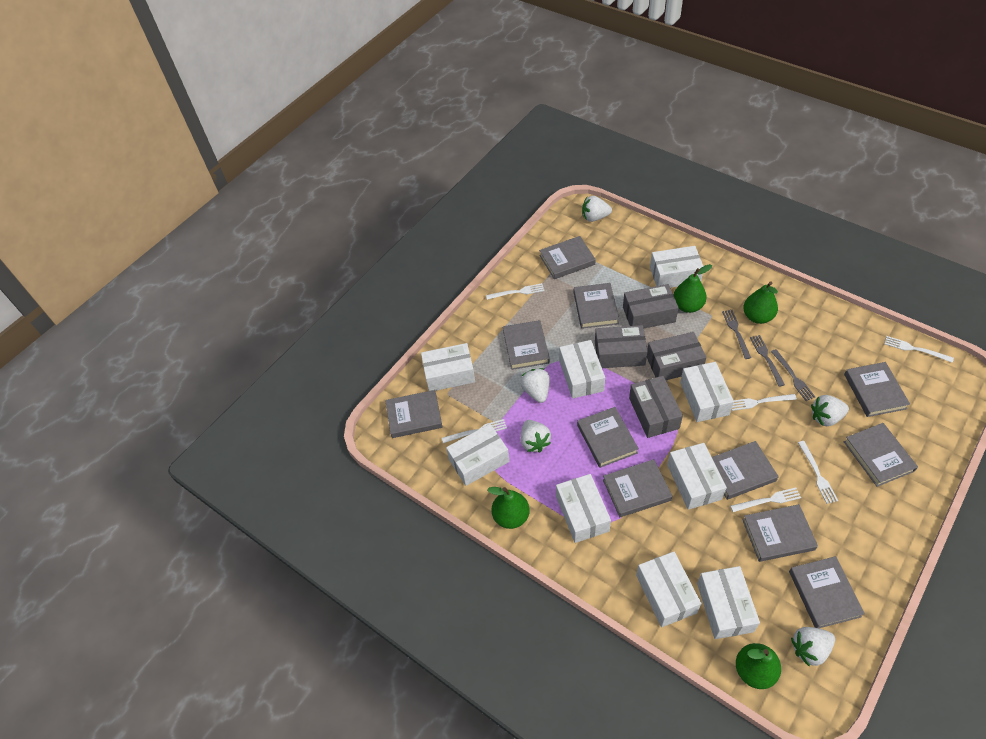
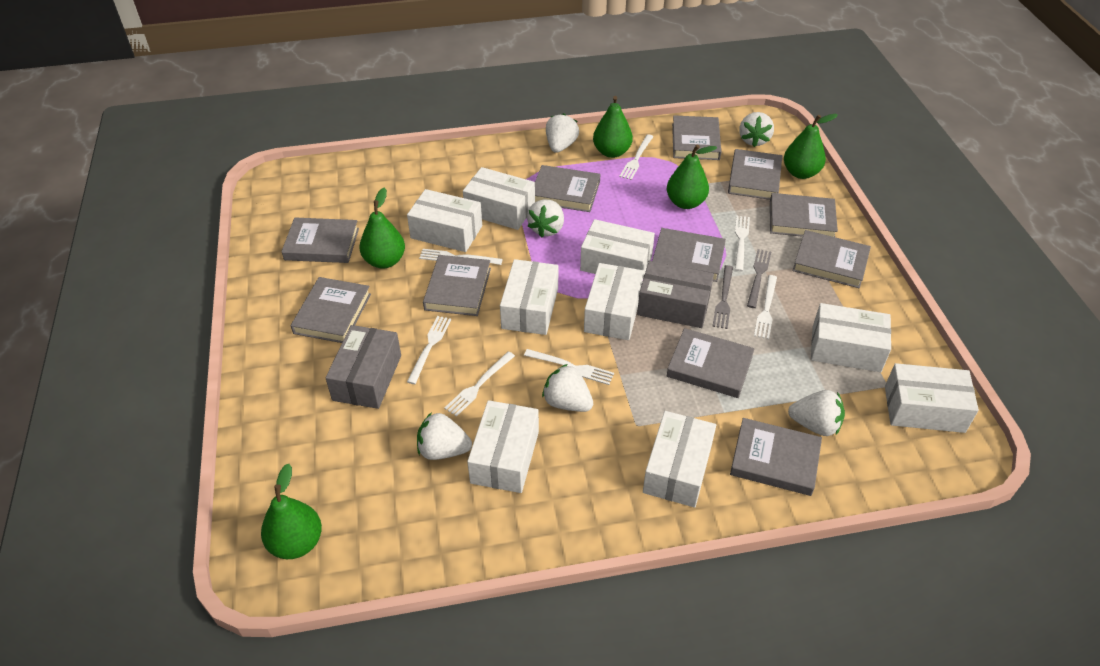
green pear: 4 -> 5
grey box: 4 -> 2
grey fork: 3 -> 2
white fork: 6 -> 7
white strawberry: 5 -> 6

